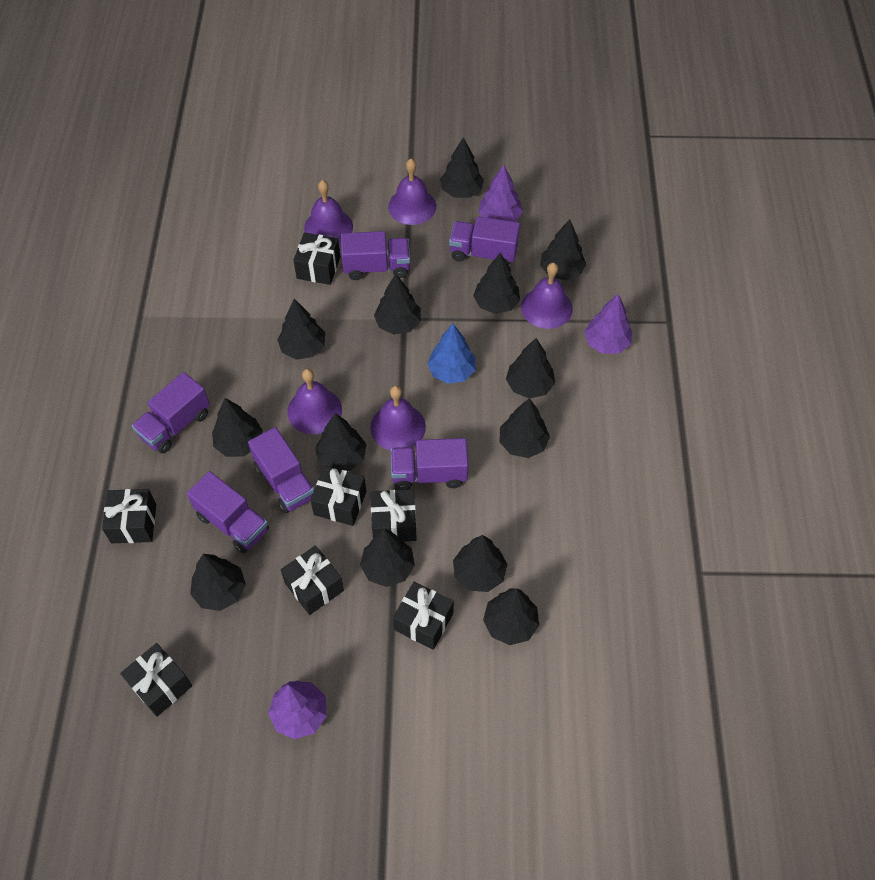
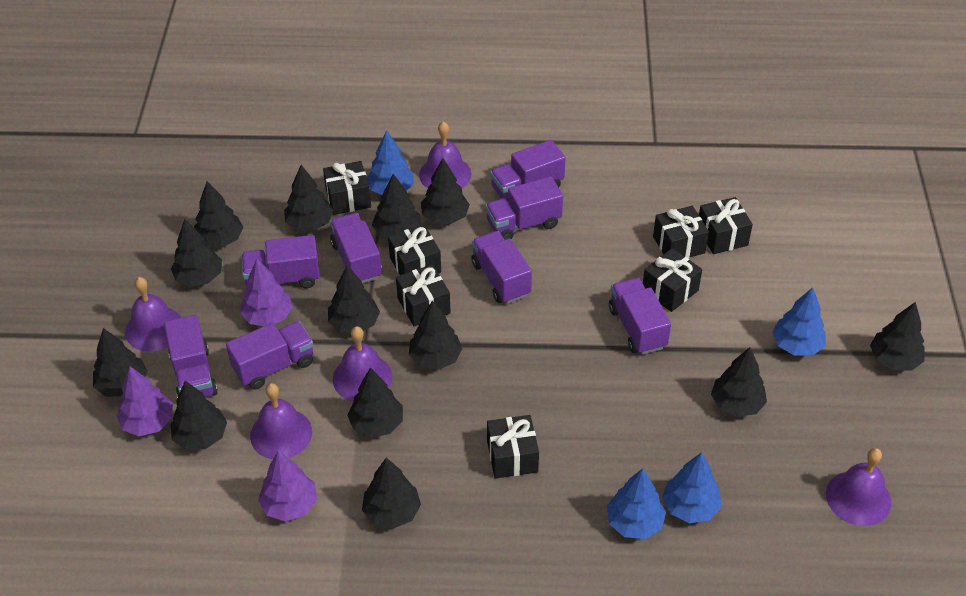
blue tree: 1 -> 4
purple truck: 6 -> 8

